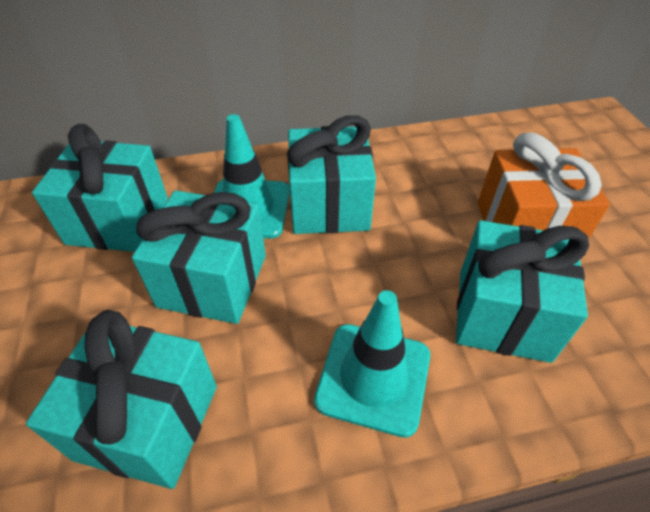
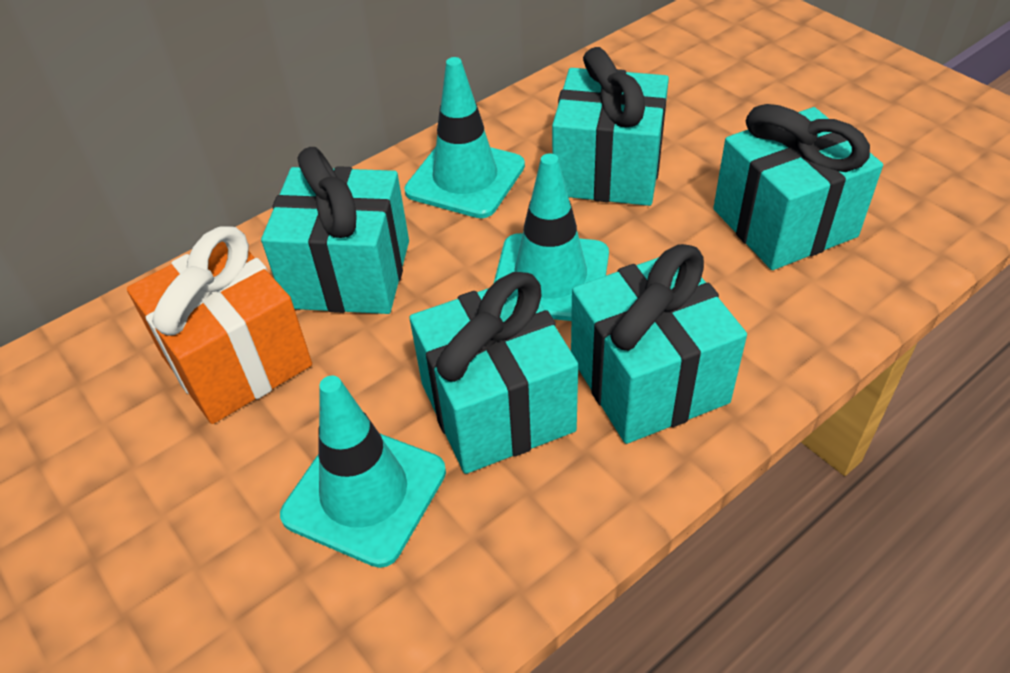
turquoise traffic cone: 2 -> 3

